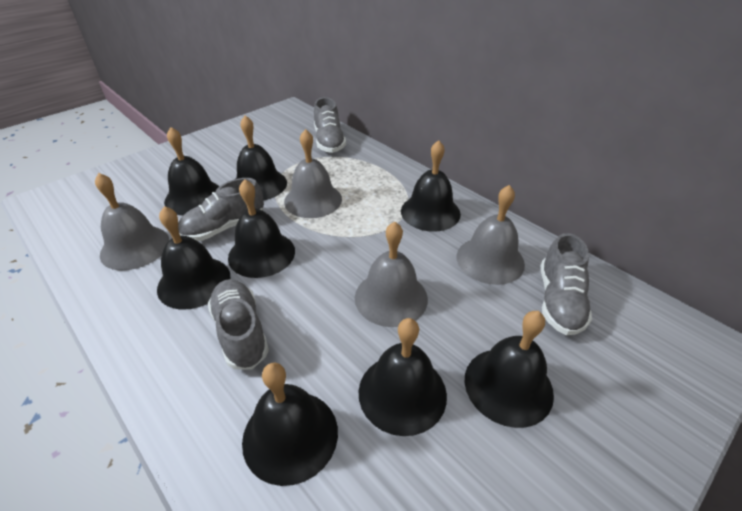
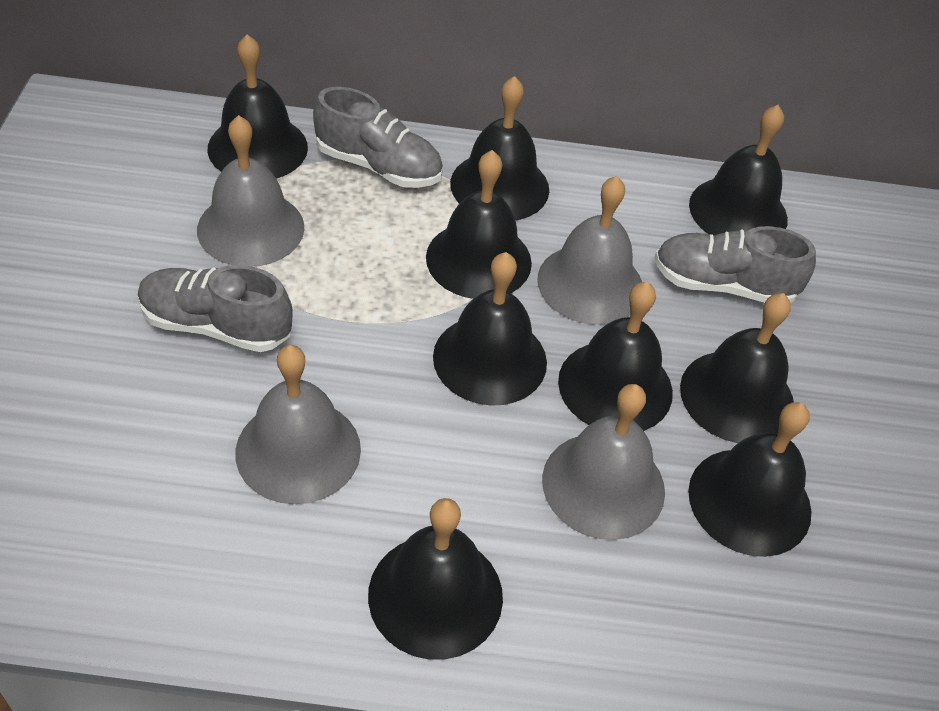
black bell: 8 -> 9
grey shoe: 4 -> 3

